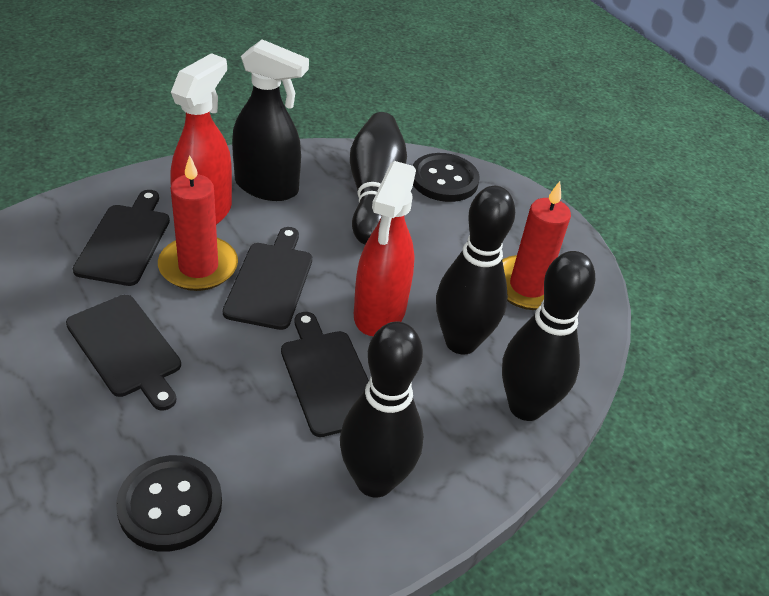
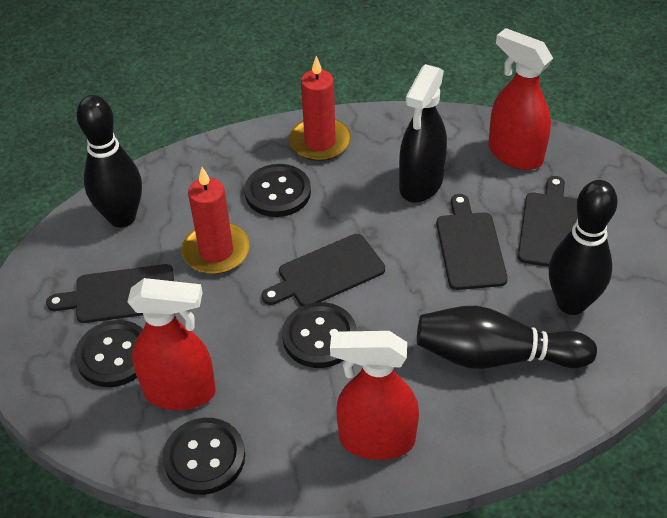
black bowling pin: 4 -> 3
black button: 2 -> 4
red spray bottle: 2 -> 3

